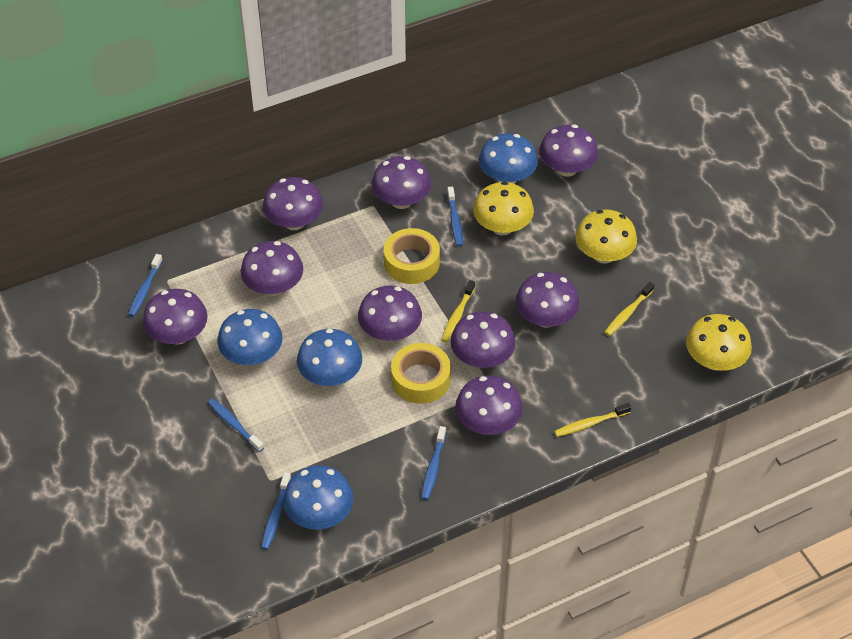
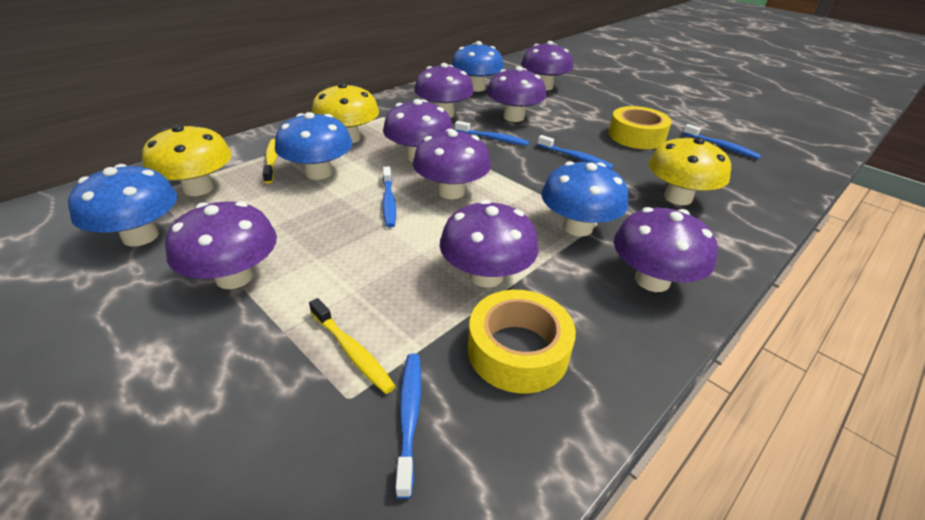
purple mushroom: 9 -> 8
yellow toothbrush: 3 -> 2

